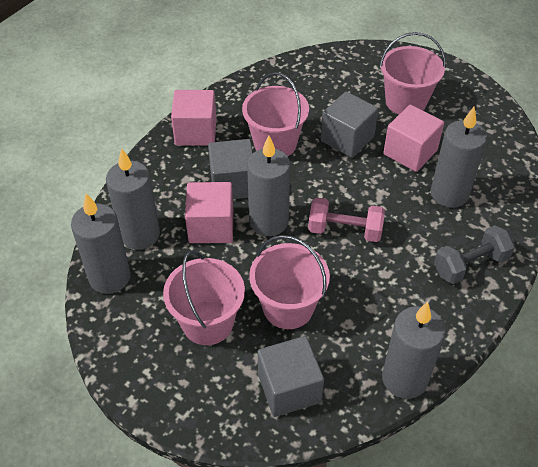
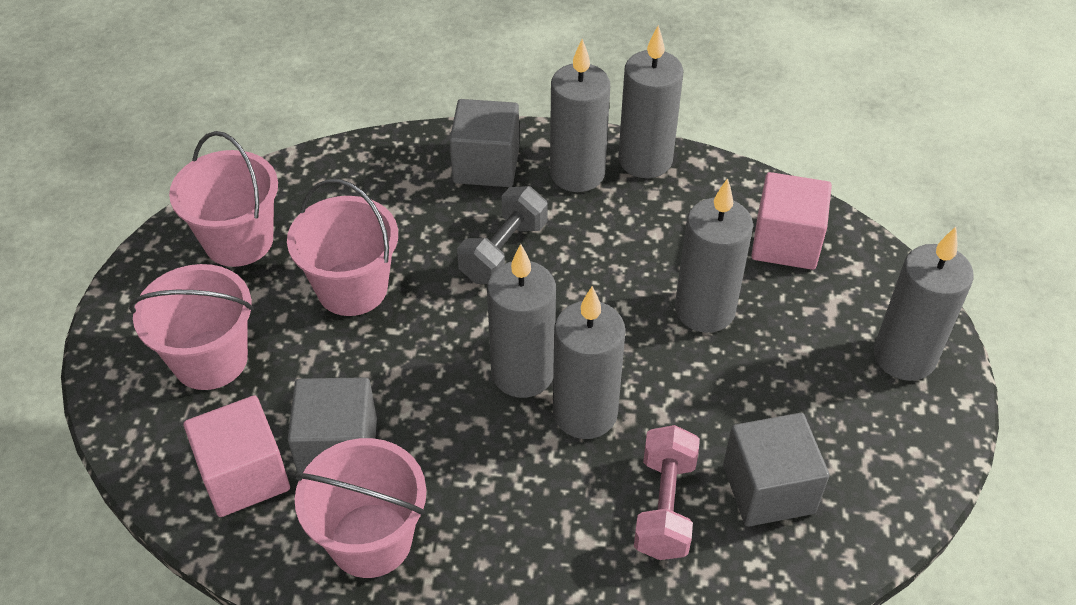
grey candle: 5 -> 6
pink cube: 3 -> 2

